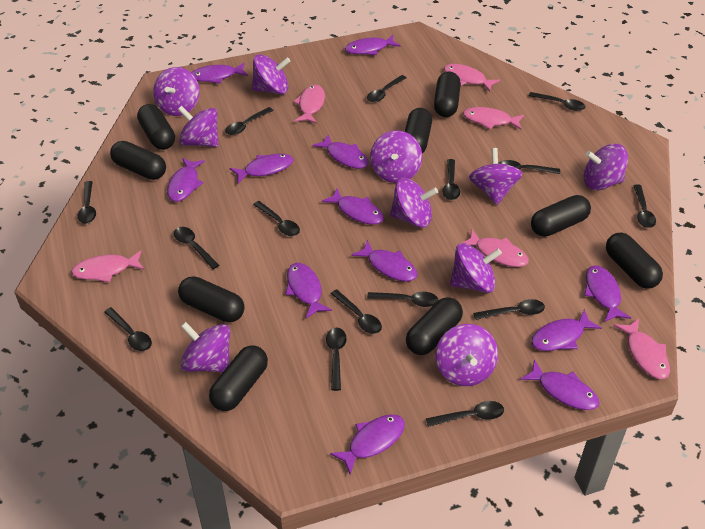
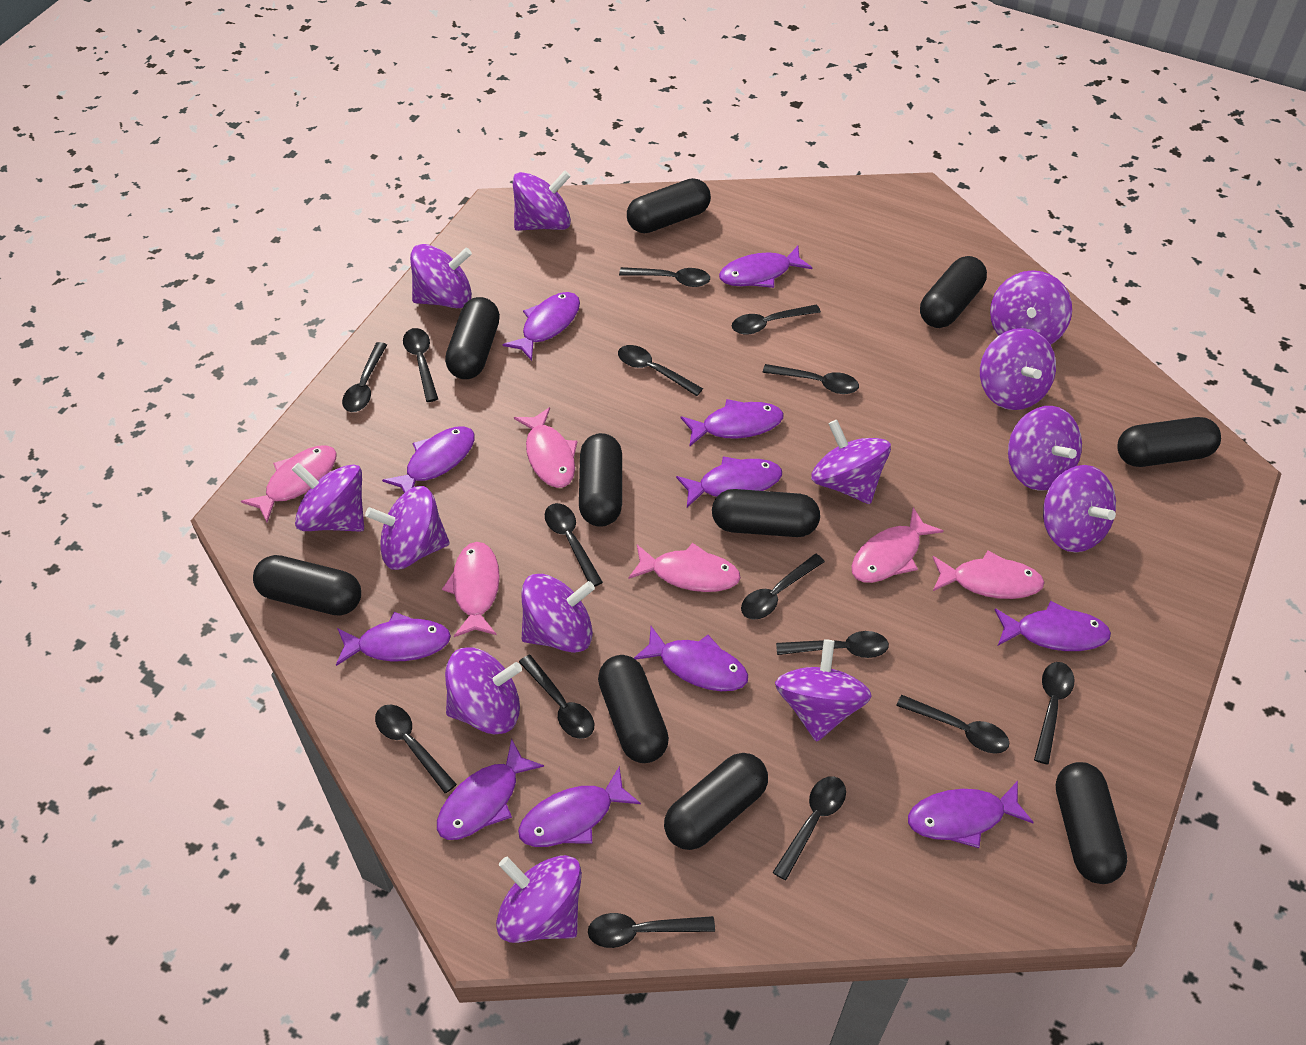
black capsule: 9 -> 10
purple fish: 12 -> 11
purple spinning top: 10 -> 13

